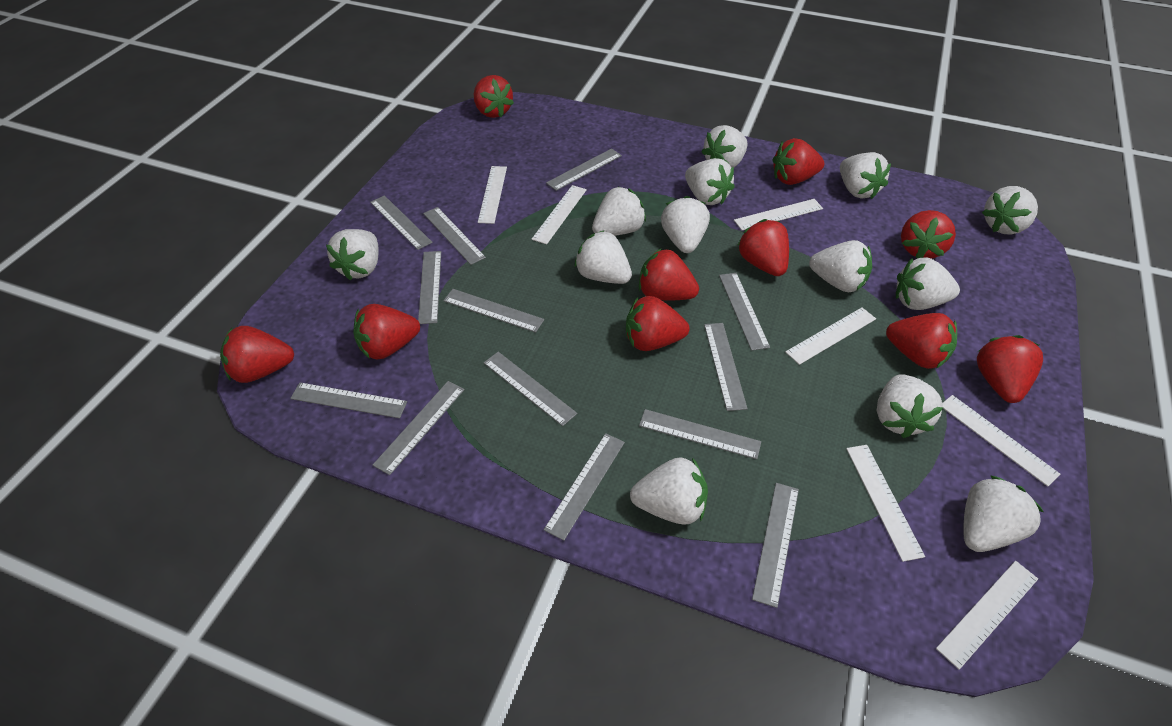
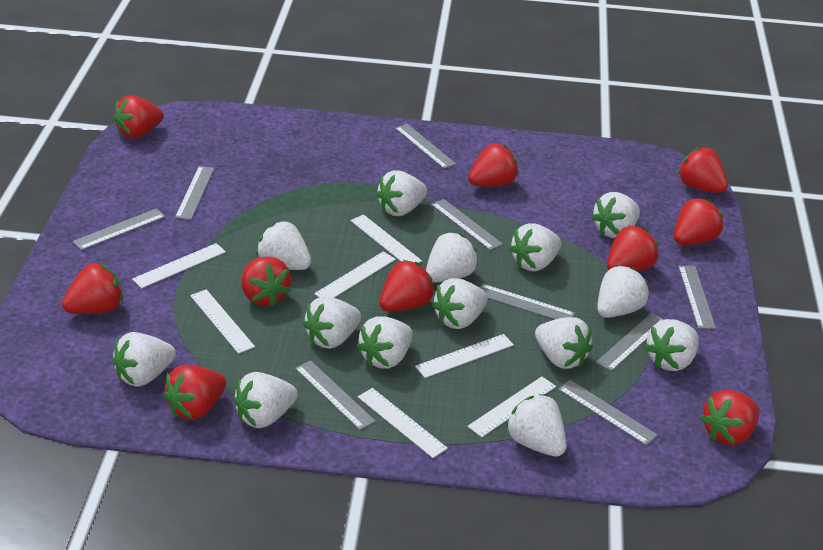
grey ruler: 13 -> 9
white strawberry: 13 -> 14

